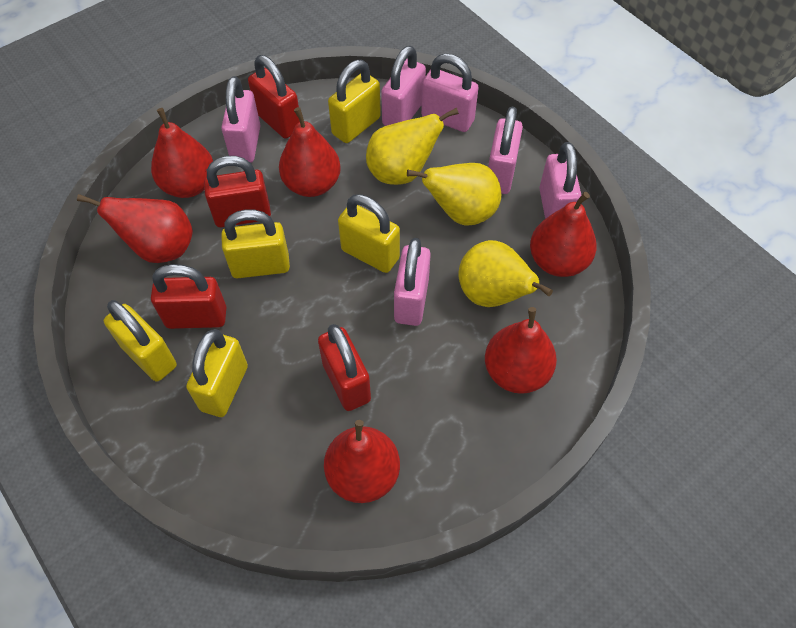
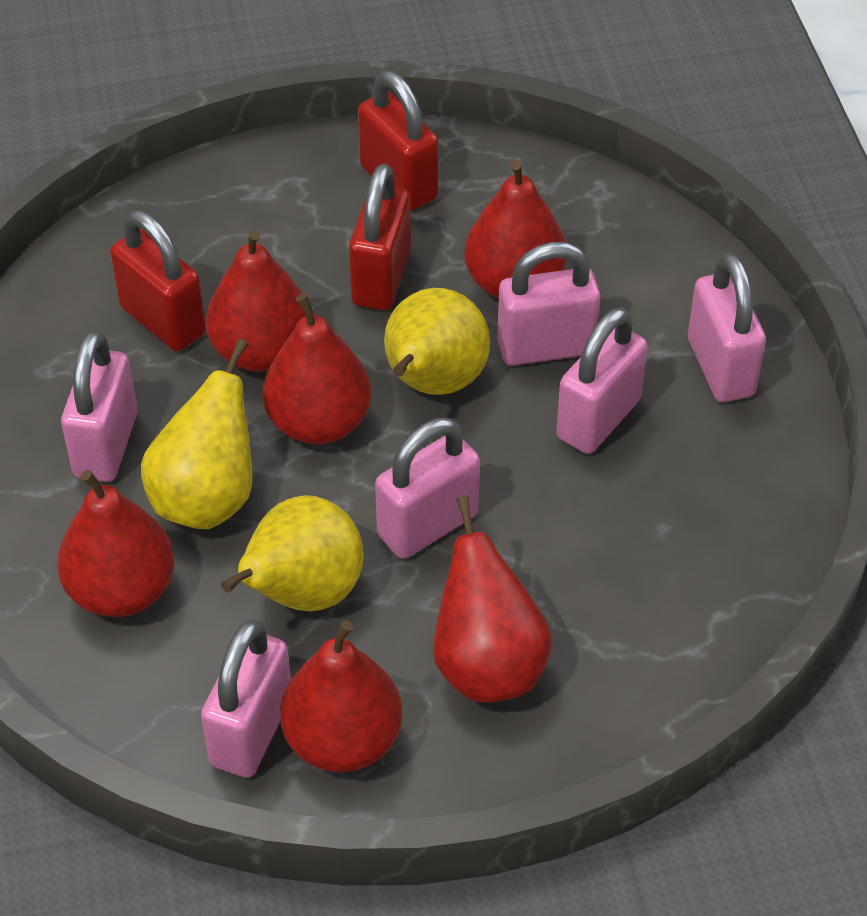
red padlock: 4 -> 3
yellow padlock: 5 -> 0

